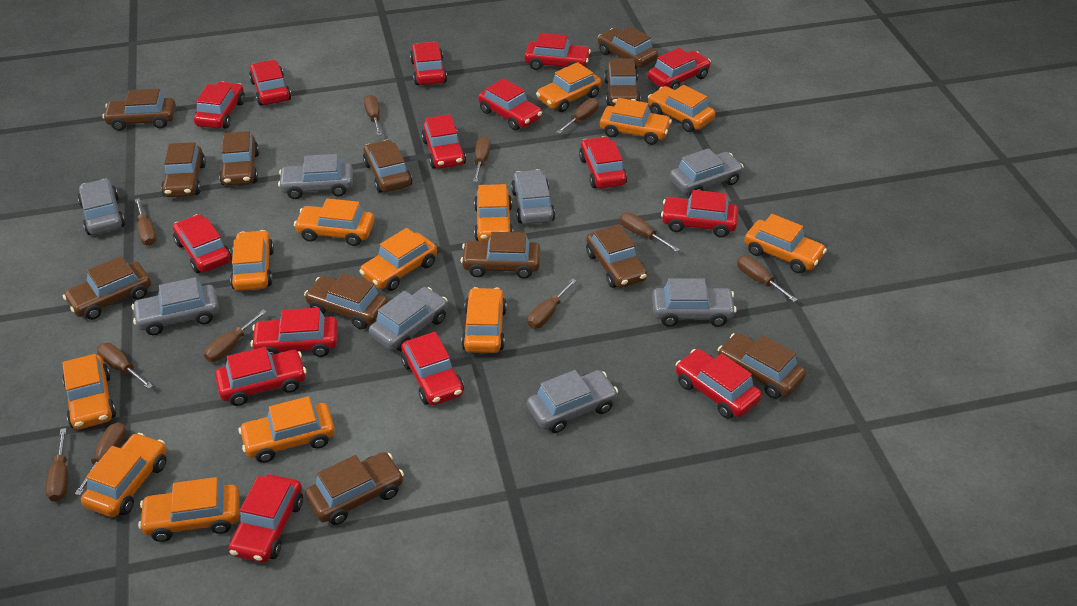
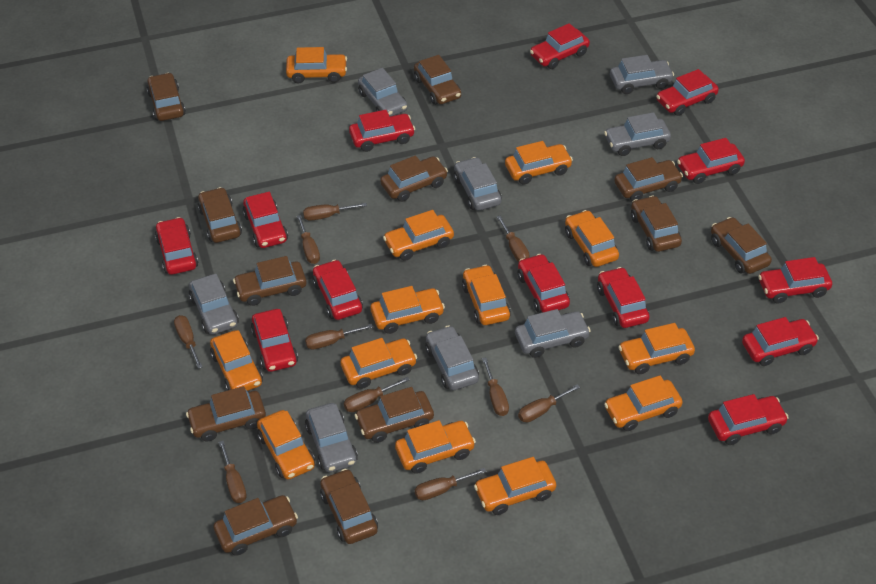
brown screwdriver: 11 -> 10
red car: 15 -> 13

